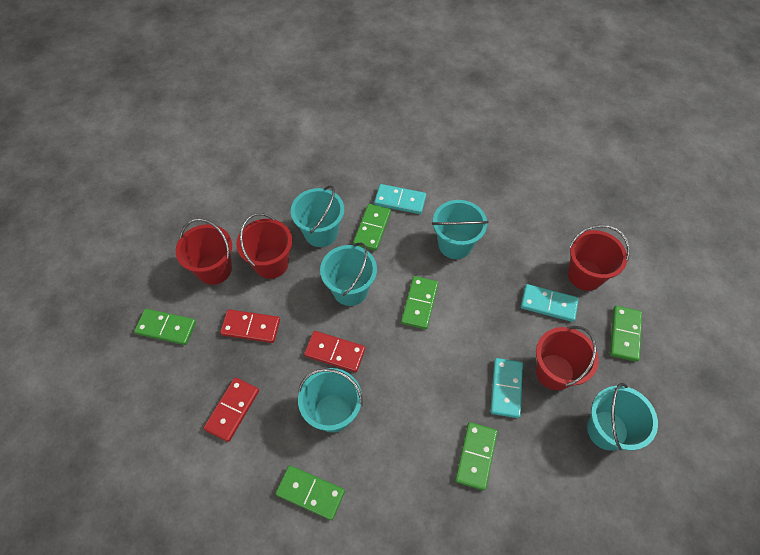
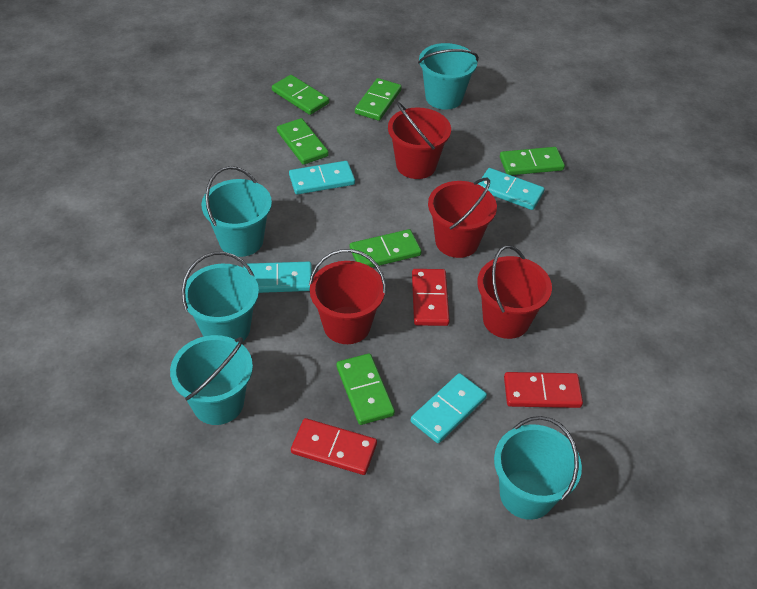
turquoise domino: 3 -> 4

